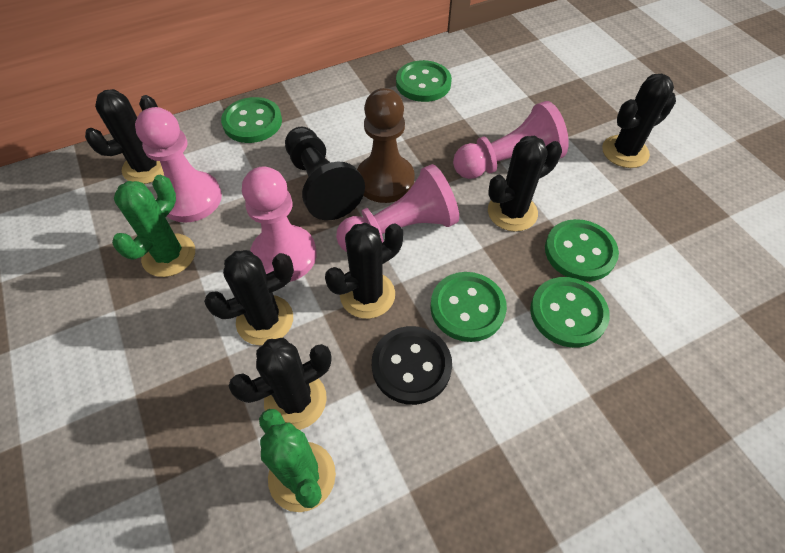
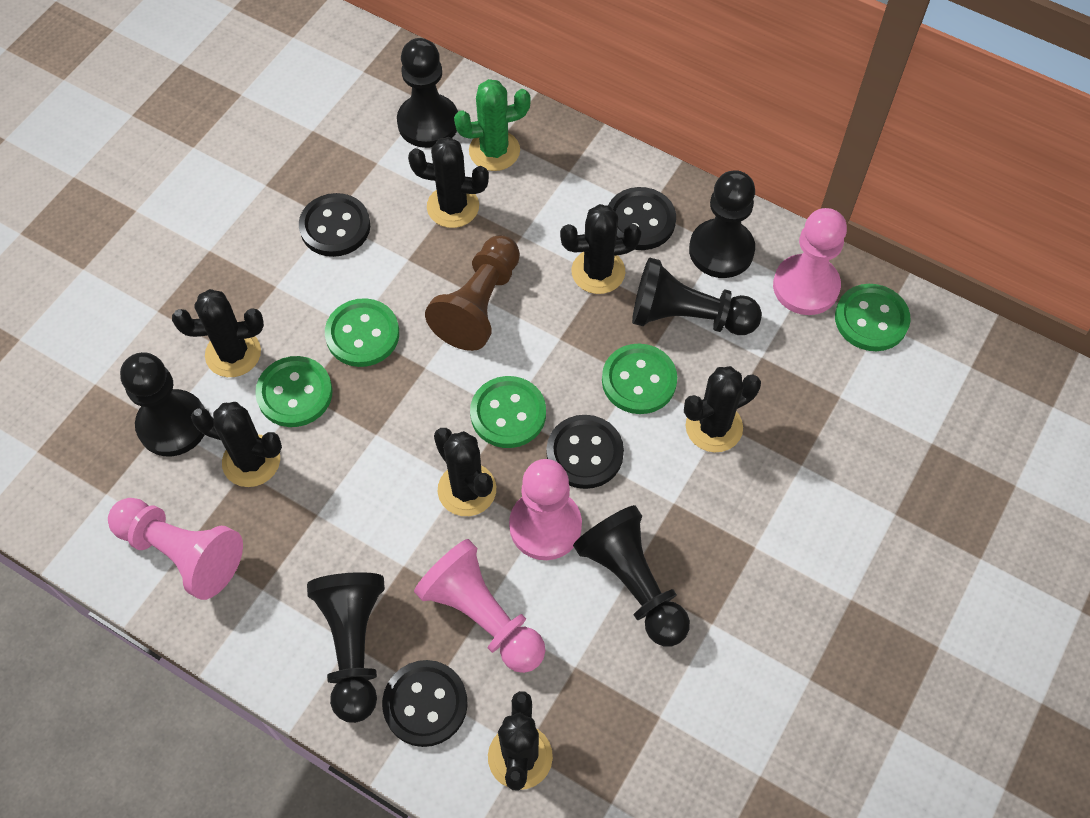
black button: 1 -> 4
black cactus: 6 -> 7
black pawn: 1 -> 6
green cactus: 2 -> 1

